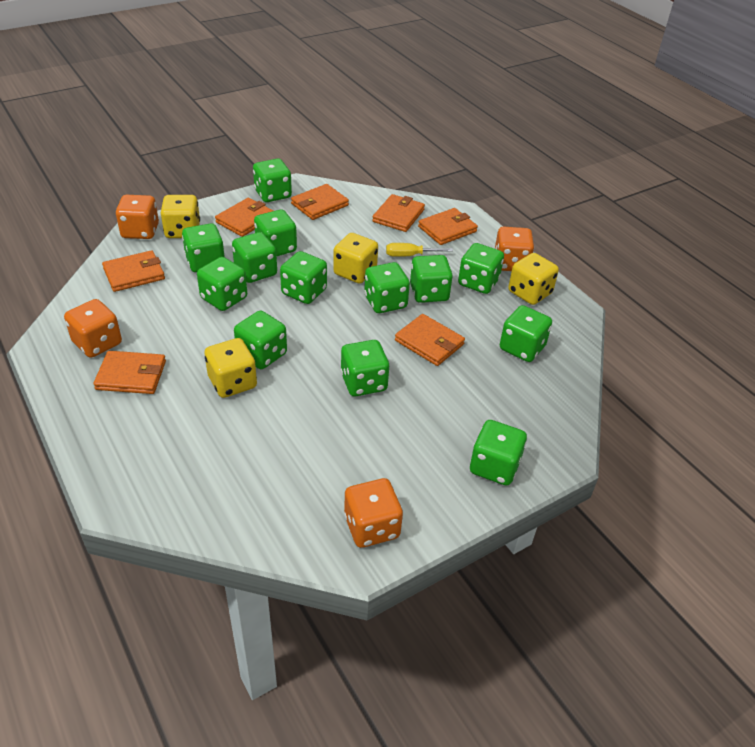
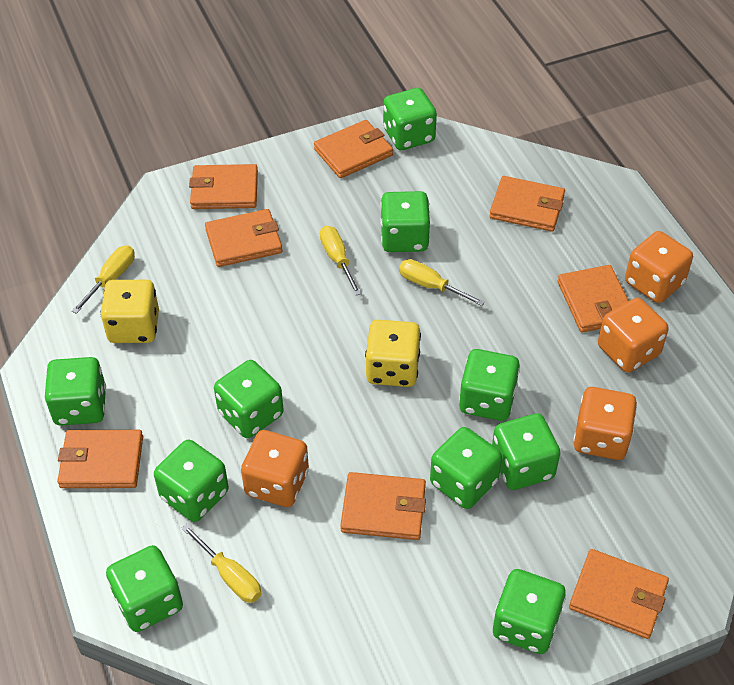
green dice: 13 -> 10
orange wallet: 7 -> 8
yellow dice: 4 -> 2
yellow screwdriver: 1 -> 4

